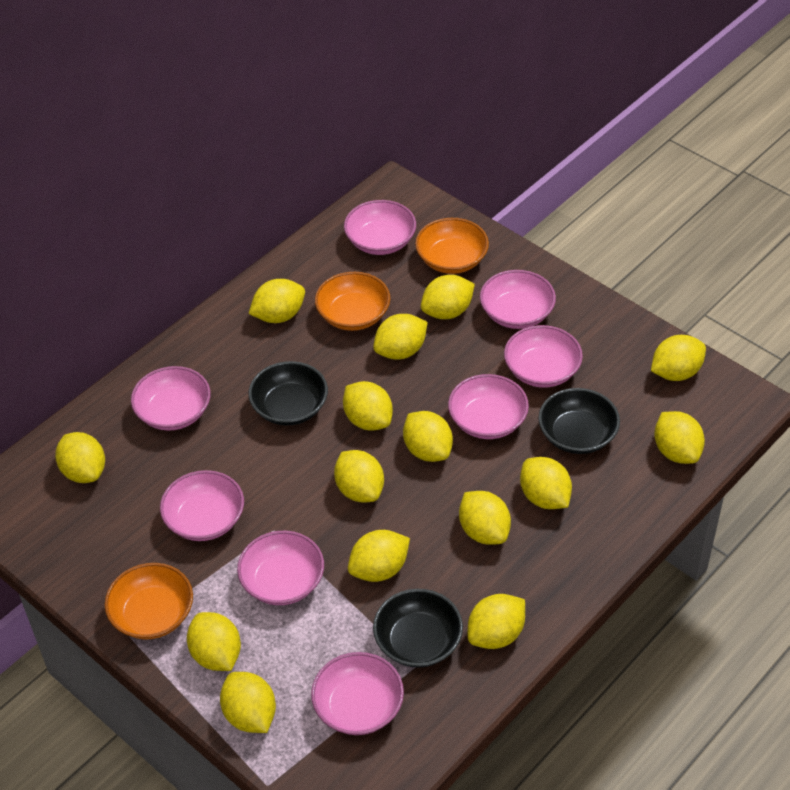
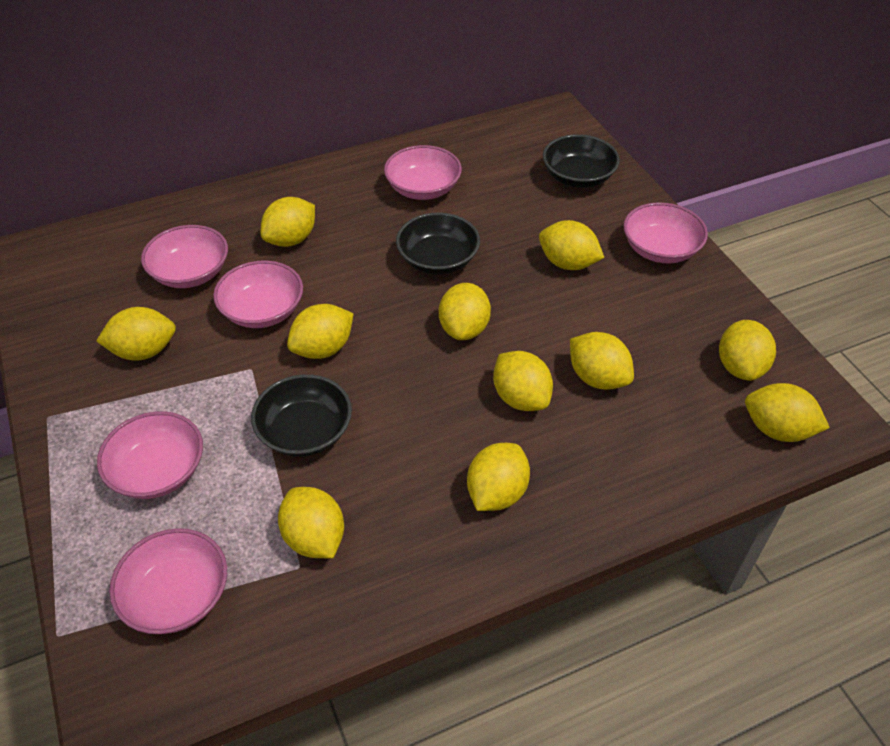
orange bowl: 3 -> 0
pink bowl: 8 -> 6
yellow lemon: 15 -> 11

